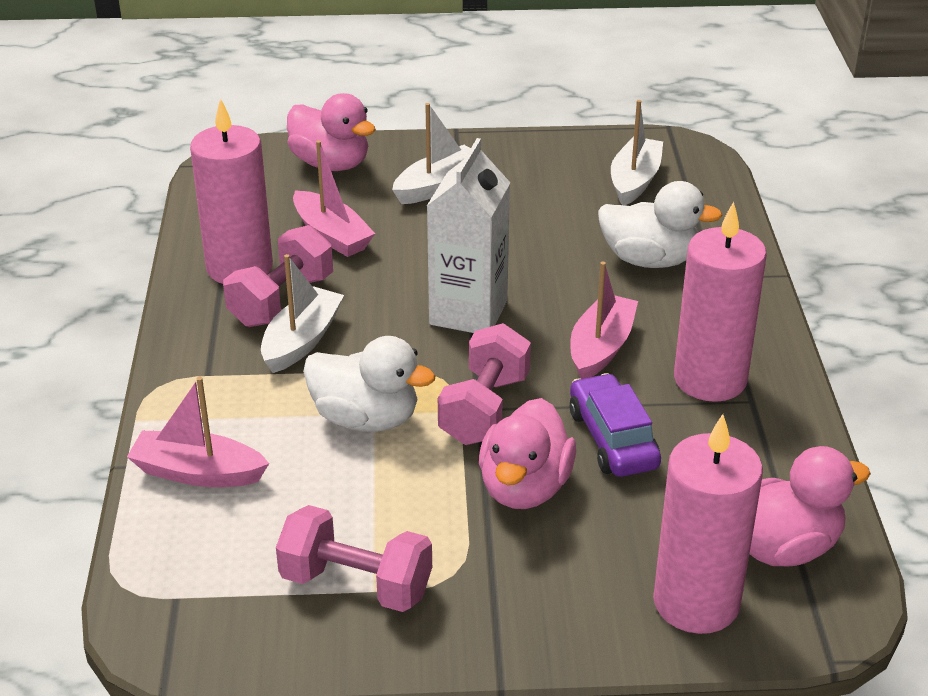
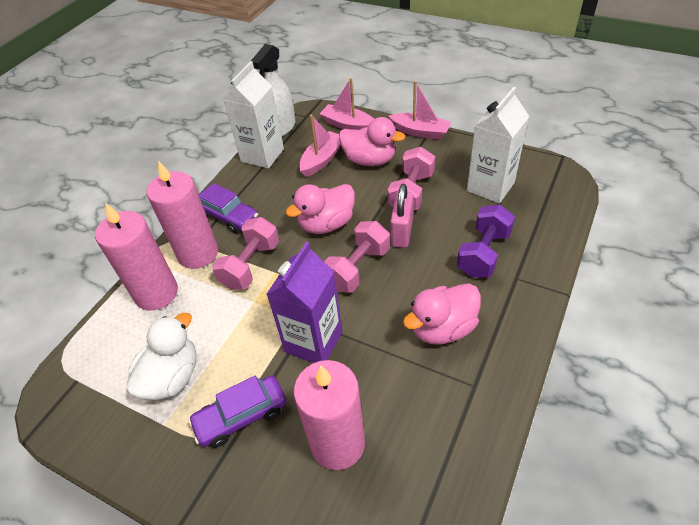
pink padlock: 0 -> 1
purple car: 1 -> 2
purple carton: 0 -> 1
purple dumbbell: 0 -> 1
white boat: 3 -> 0
white carton: 1 -> 2
white duck: 2 -> 1
white spray bottle: 0 -> 1

